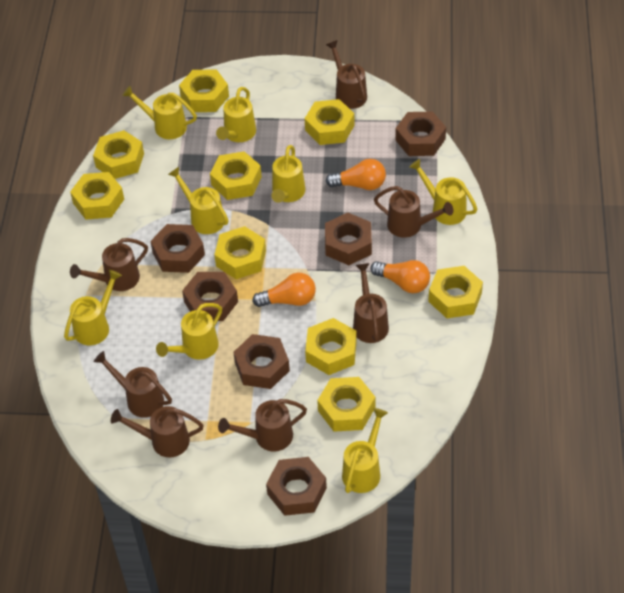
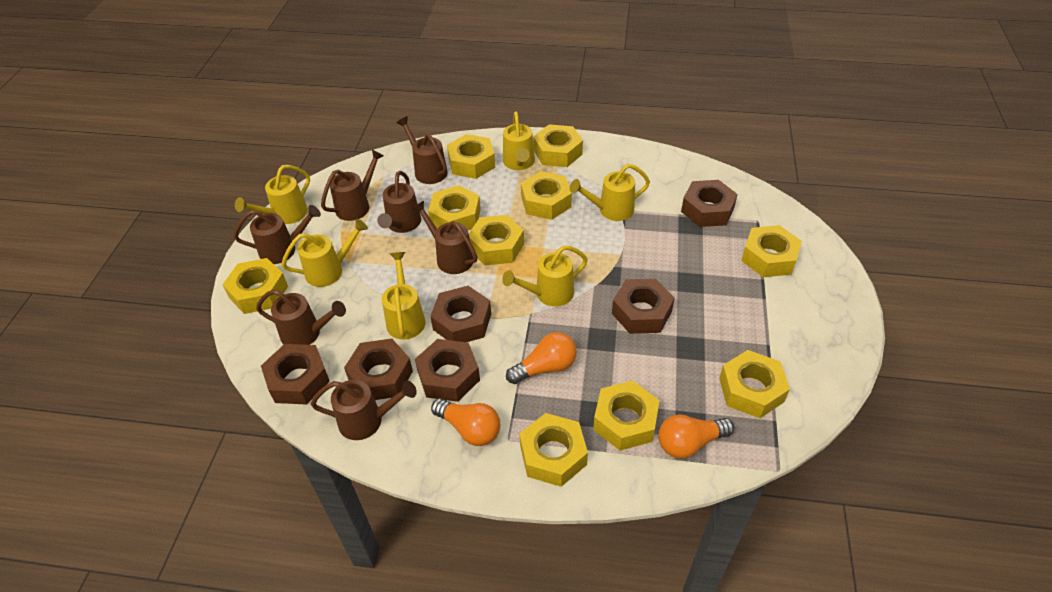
yellow nut: 9 -> 10
yellow watering can: 8 -> 6

